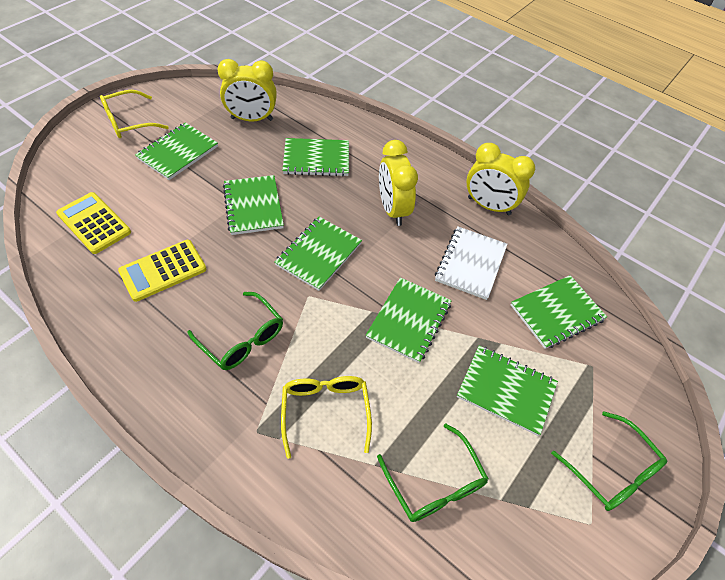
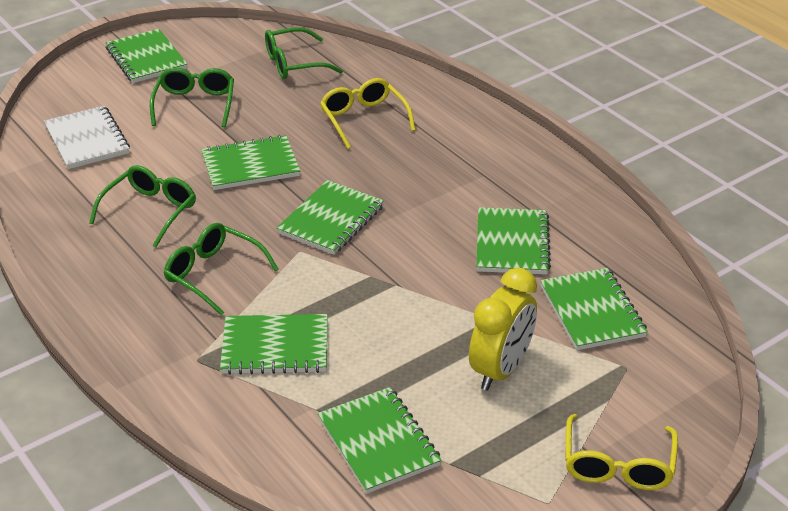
green glasses: 3 -> 4
yellow calculator: 2 -> 0
yellow clock: 3 -> 1

